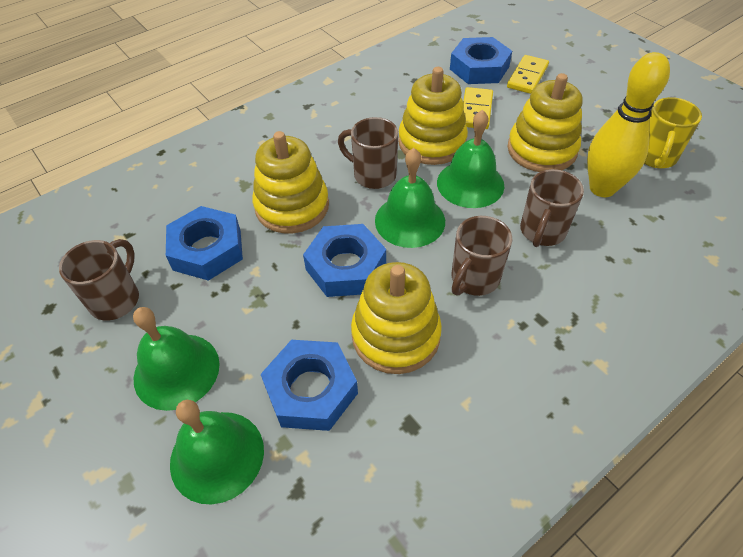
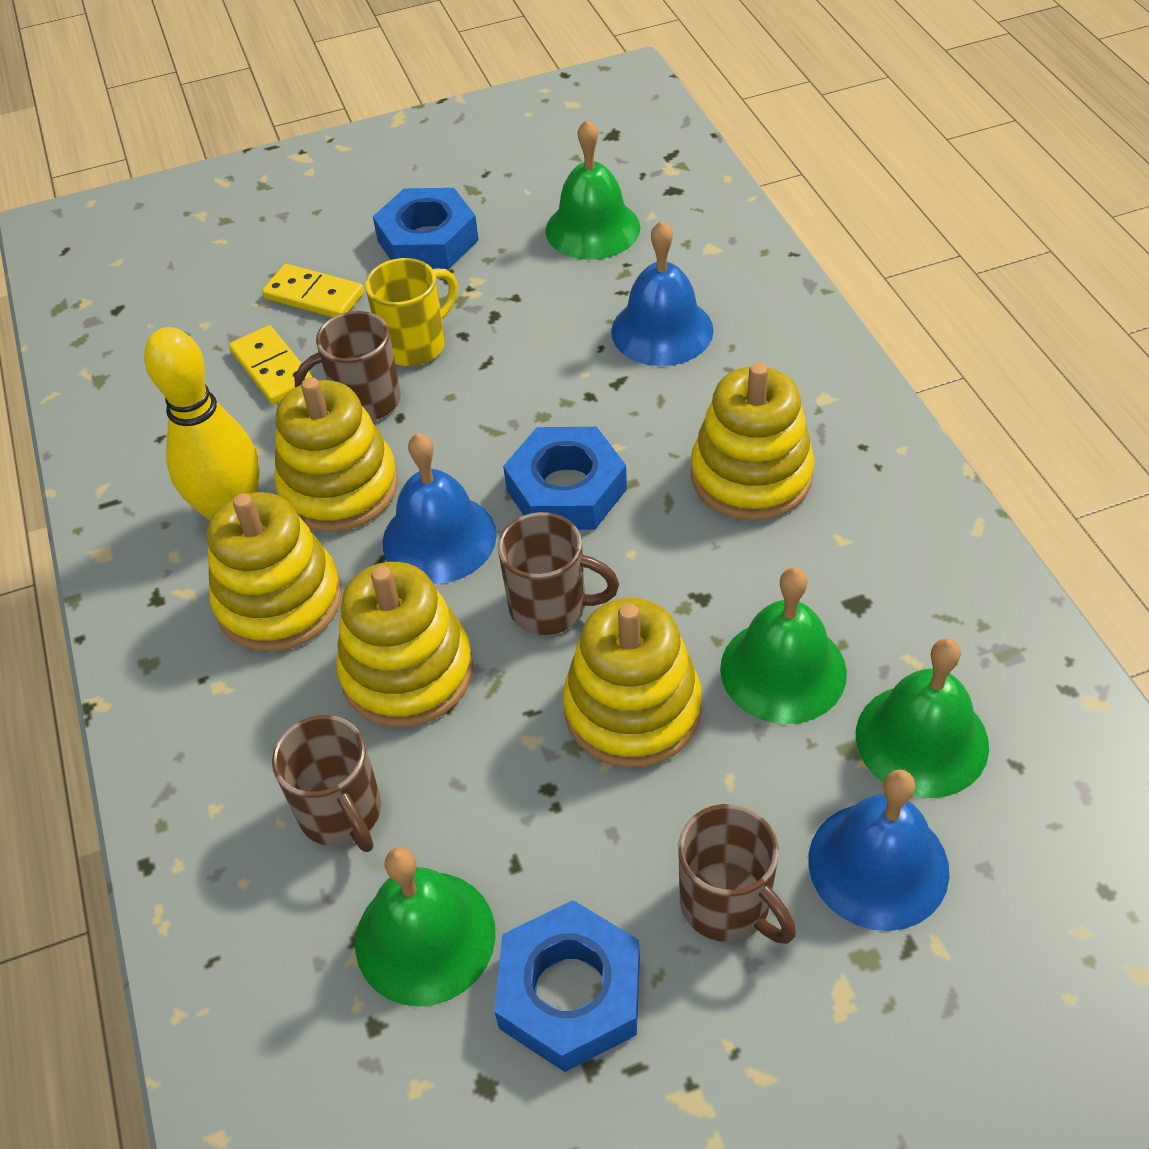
blue bell: 0 -> 3
blue nut: 4 -> 3
yellow stacking toy: 4 -> 5

